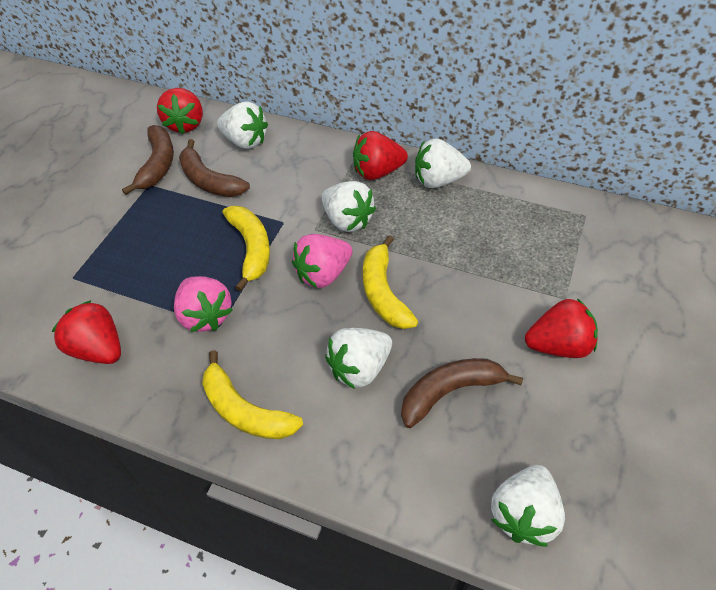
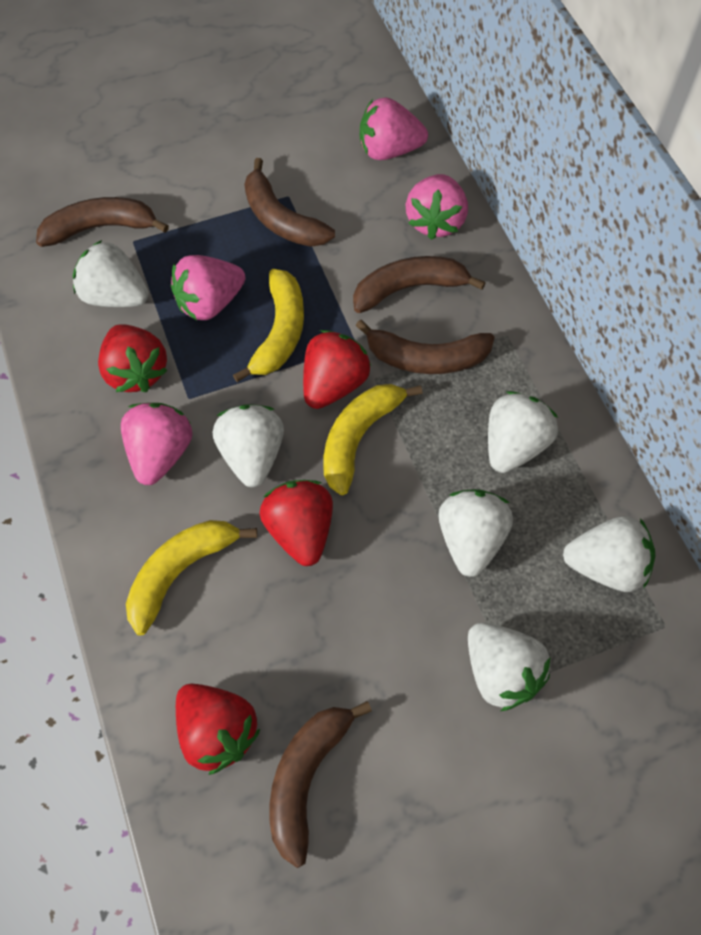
brown banana: 3 -> 5
pink strawberry: 2 -> 4
white strawberry: 5 -> 6

